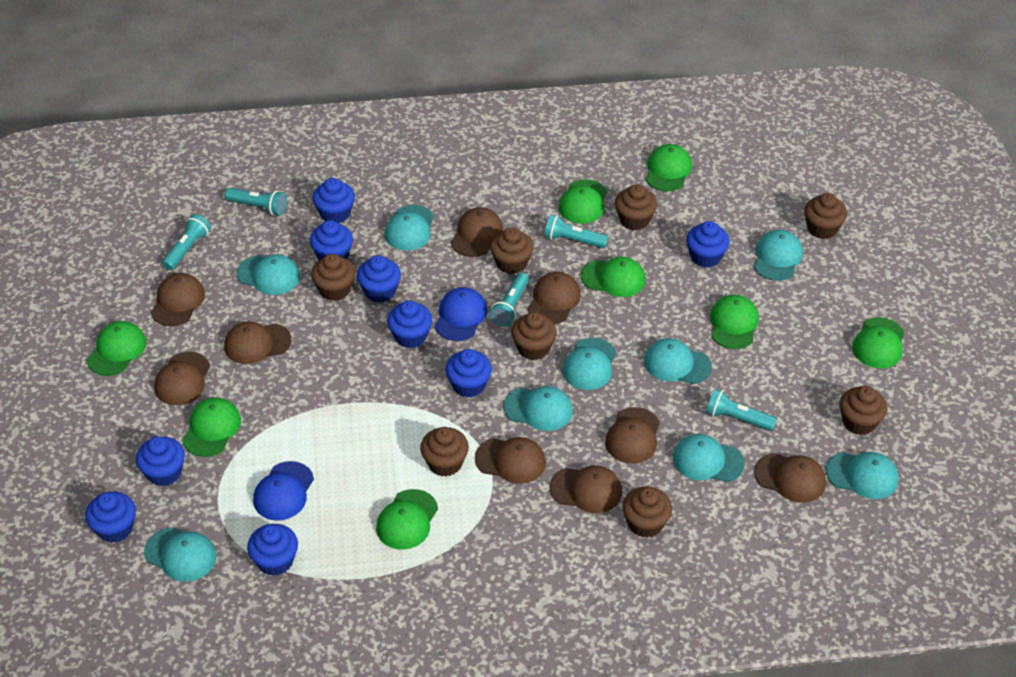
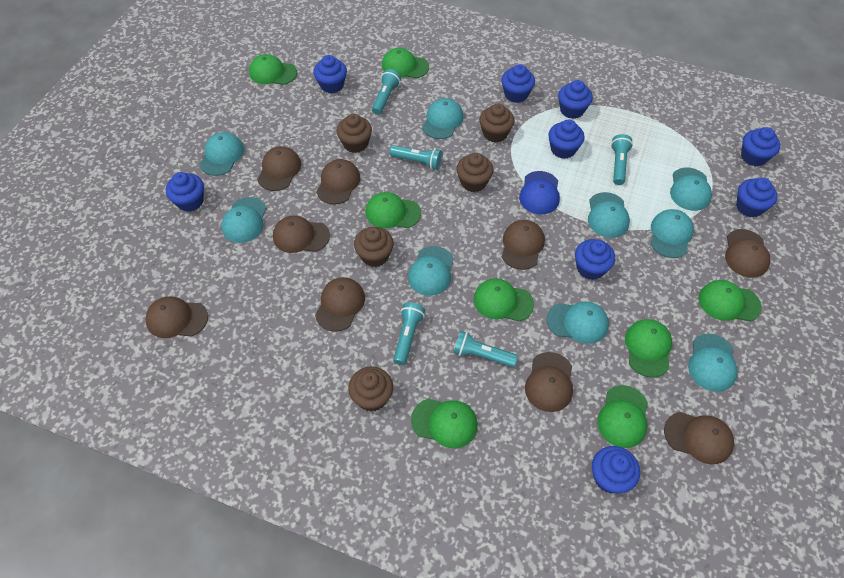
blue cap: 2 -> 1
brown cupcake: 8 -> 5

